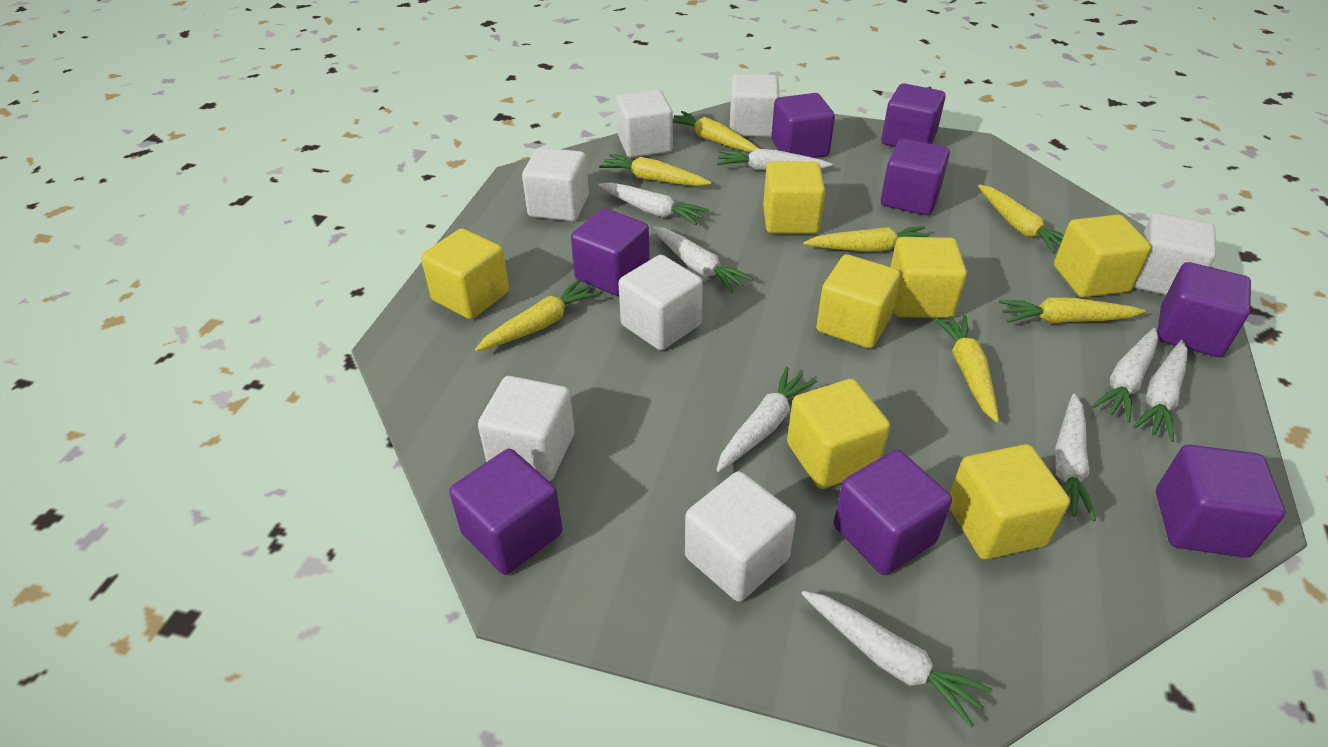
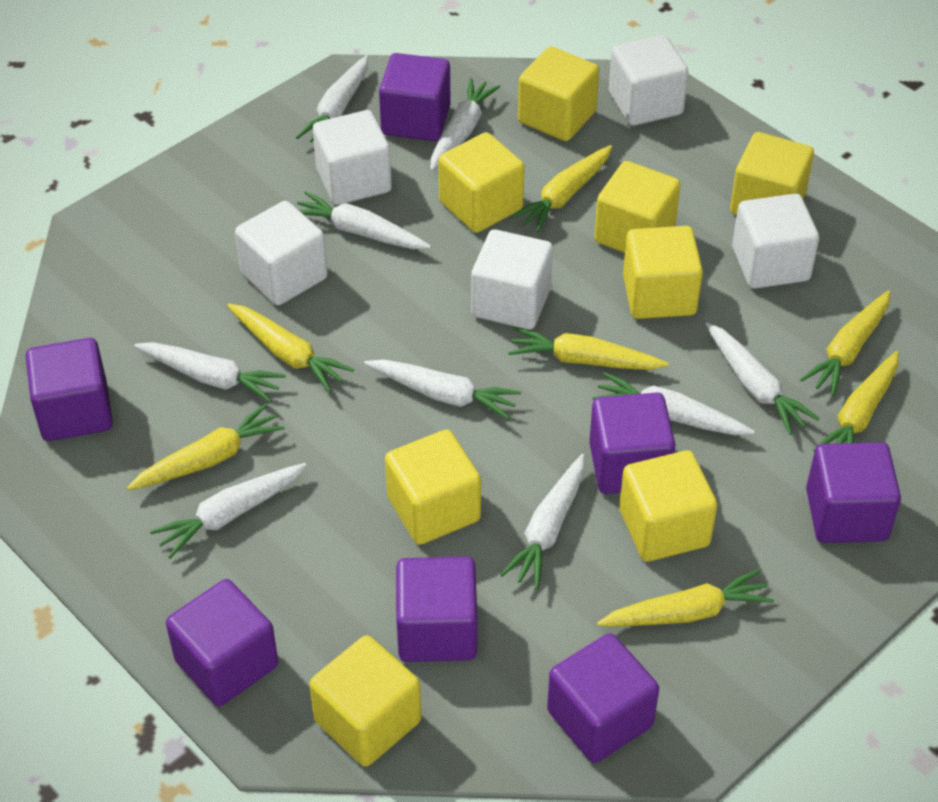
purple cube: 8 -> 7
white carrot: 8 -> 9
white cube: 7 -> 5
yellow cube: 7 -> 8

